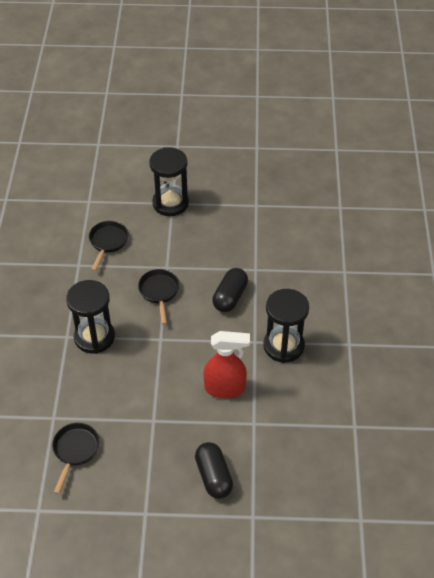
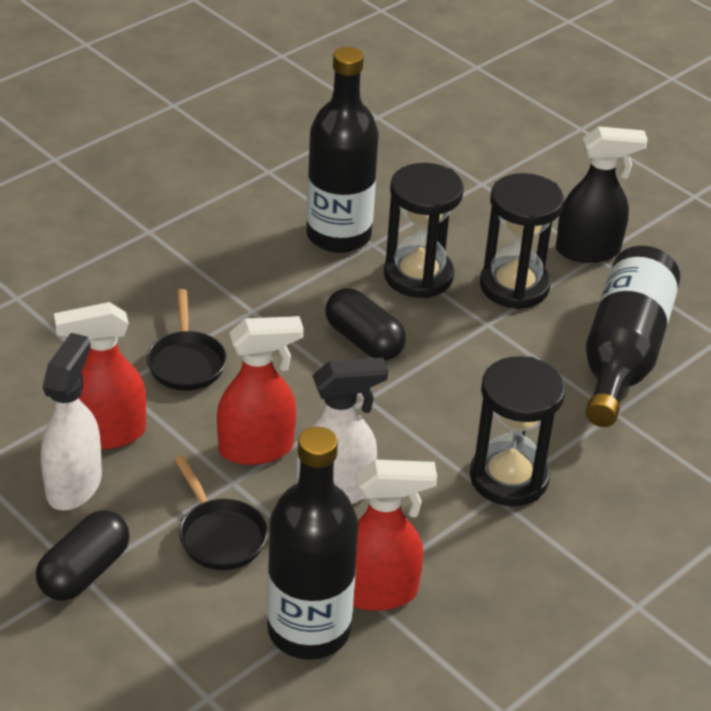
black bottle: 0 -> 3
black pan: 3 -> 2
black spray bottle: 0 -> 1
red spray bottle: 1 -> 3
white spray bottle: 0 -> 2

